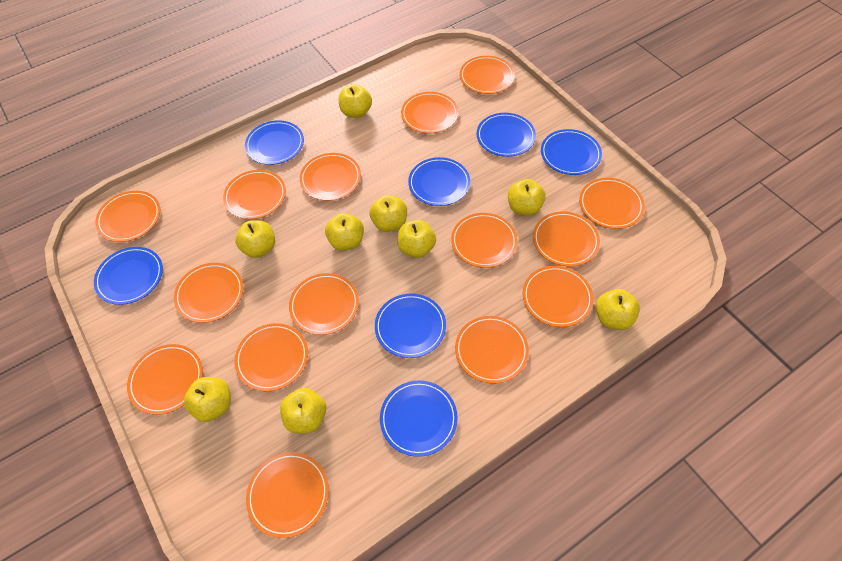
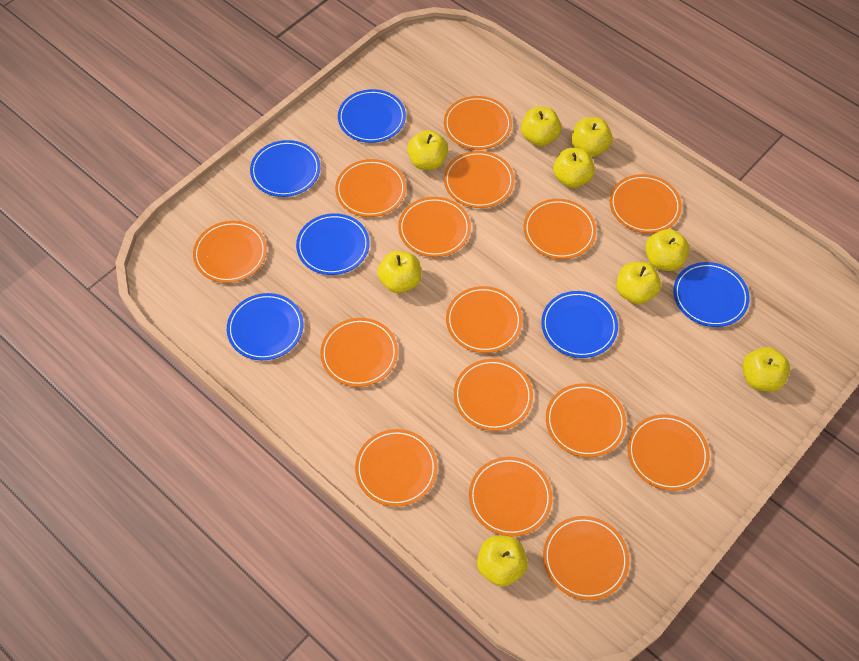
blue plate: 7 -> 6

